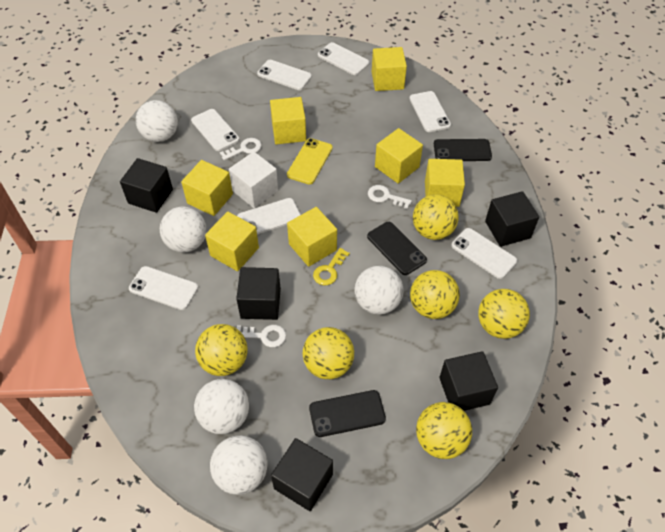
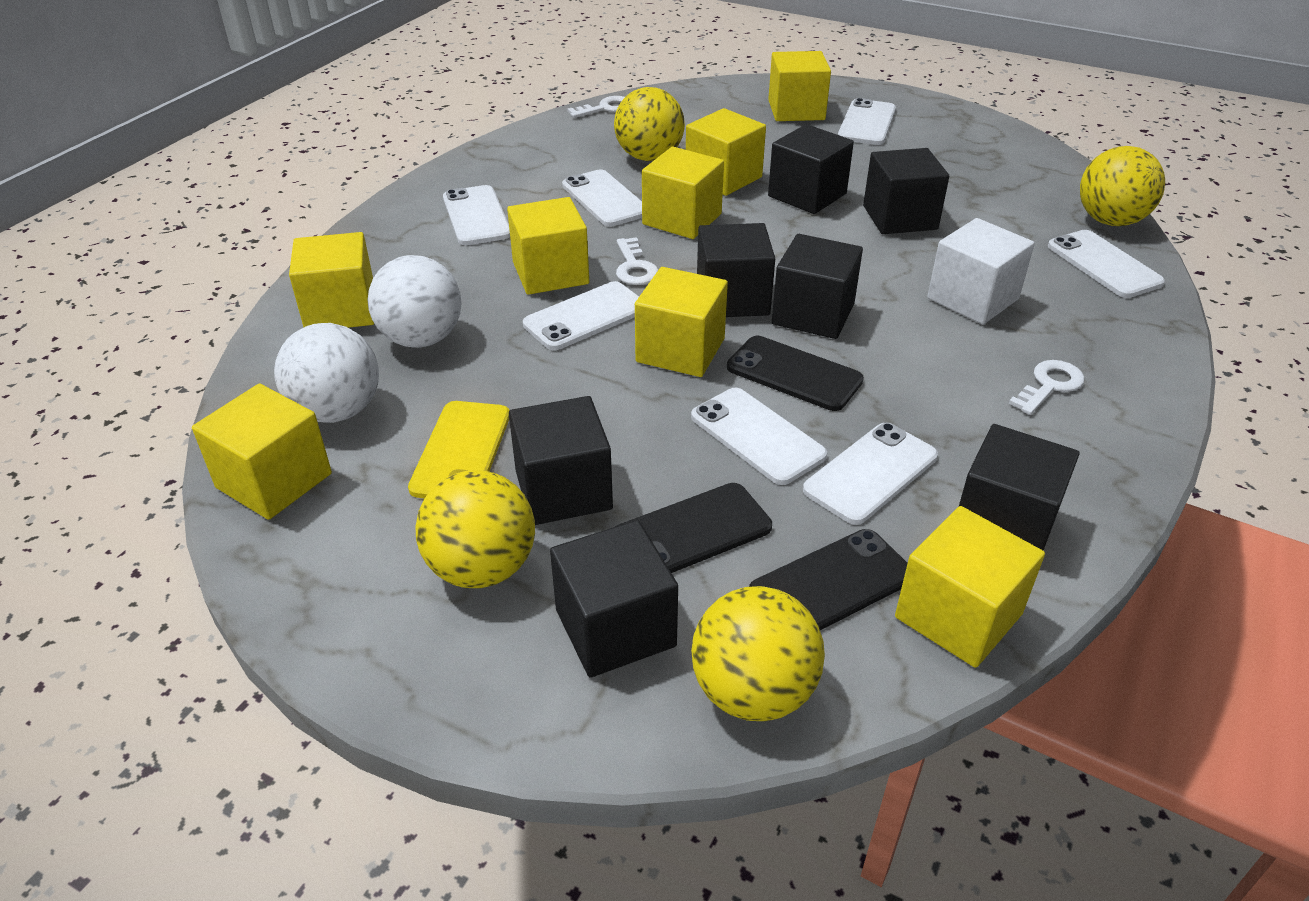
black cube: 5 -> 7
white ball: 5 -> 2
yellow ball: 6 -> 4
yellow cube: 7 -> 8
yellow key: 1 -> 0

